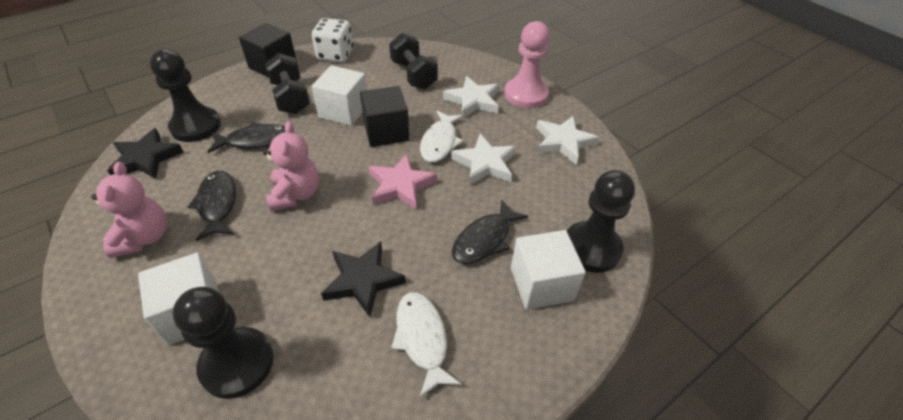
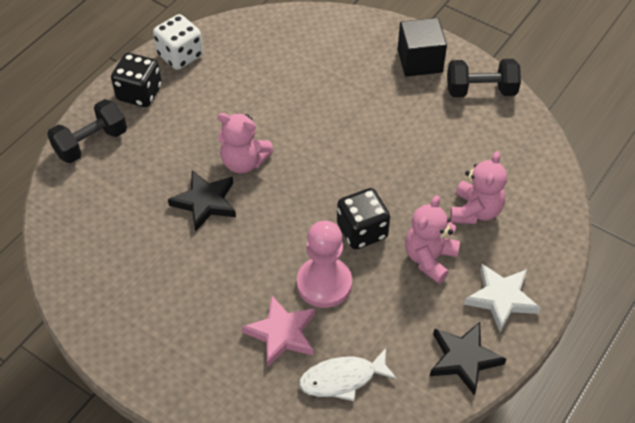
black cube: 2 -> 1
black dice: 0 -> 2
black fish: 3 -> 0
black pawn: 3 -> 0
pink teddy bear: 2 -> 3
white cube: 3 -> 0
white fish: 2 -> 1
white star: 3 -> 1

